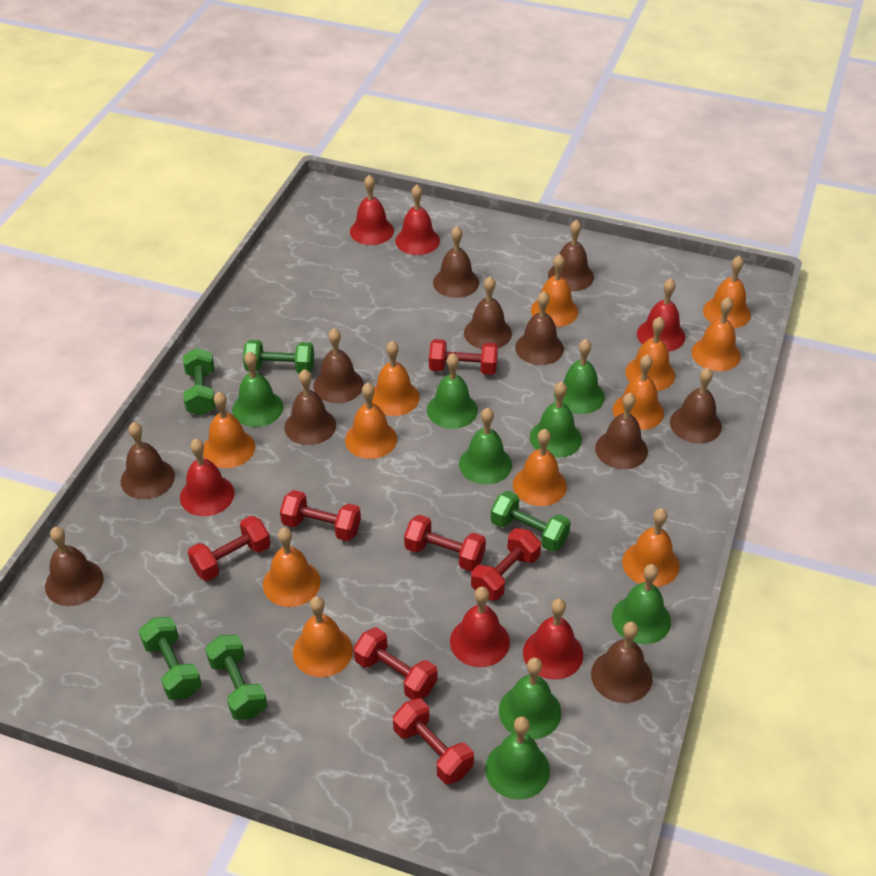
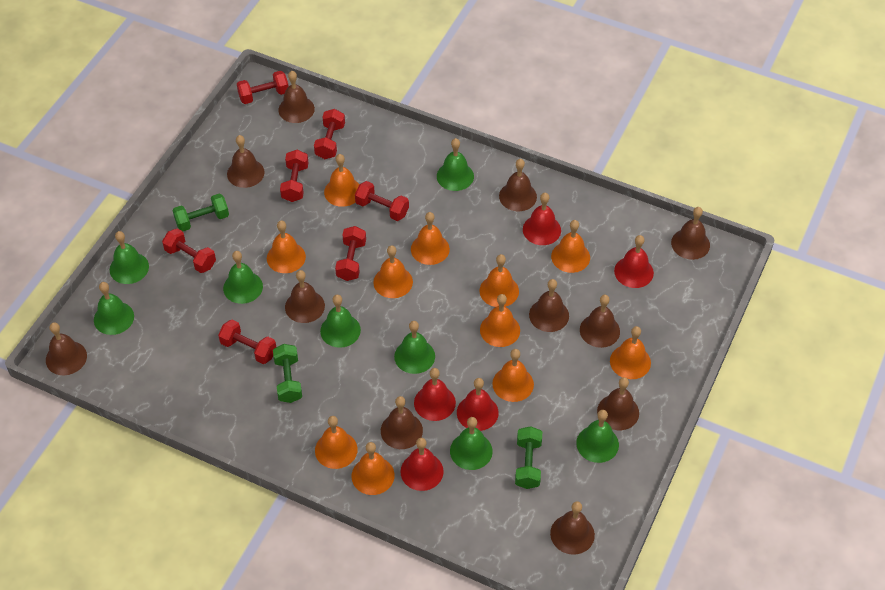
green dumbbell: 5 -> 3
orange bell: 12 -> 11
red bell: 6 -> 5

